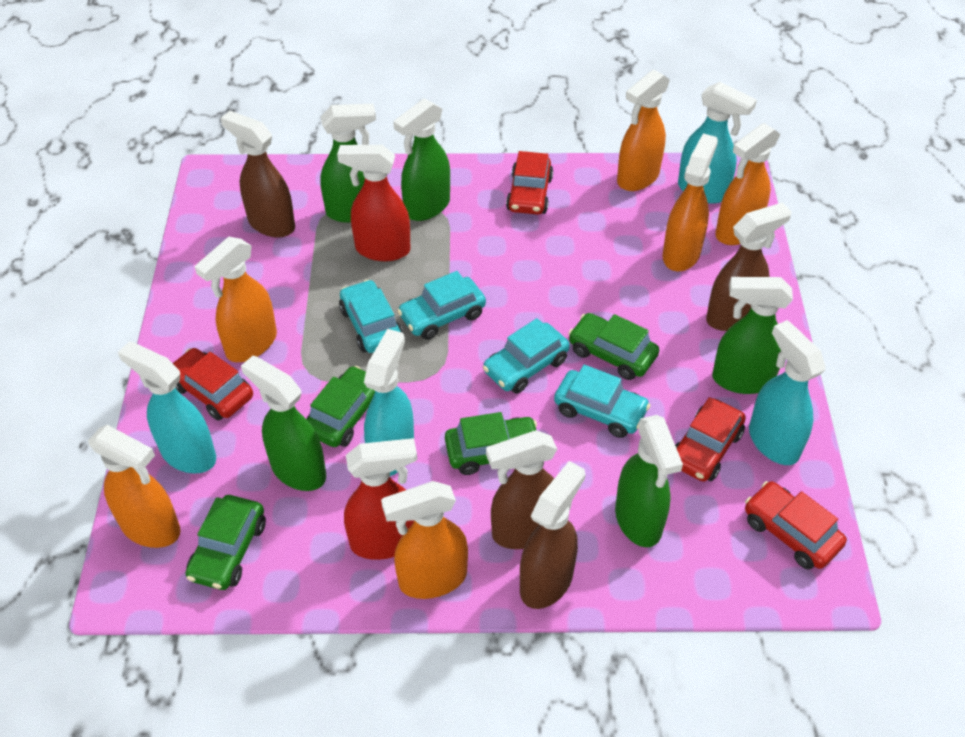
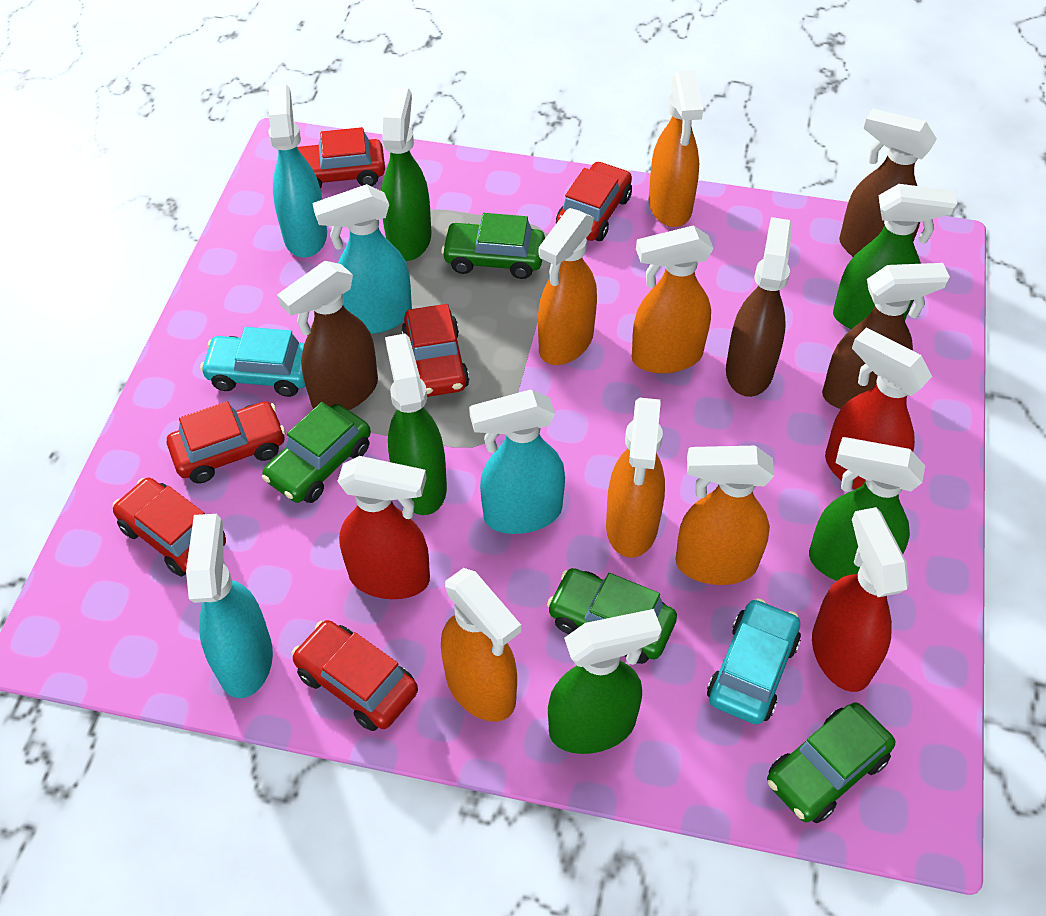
red car: 4 -> 6
red spray bottle: 2 -> 3
turquoise car: 4 -> 2

